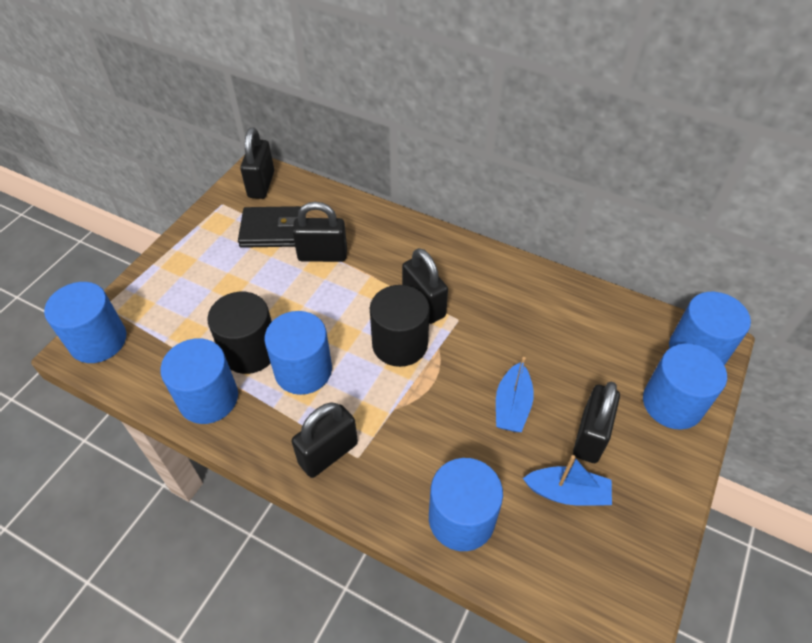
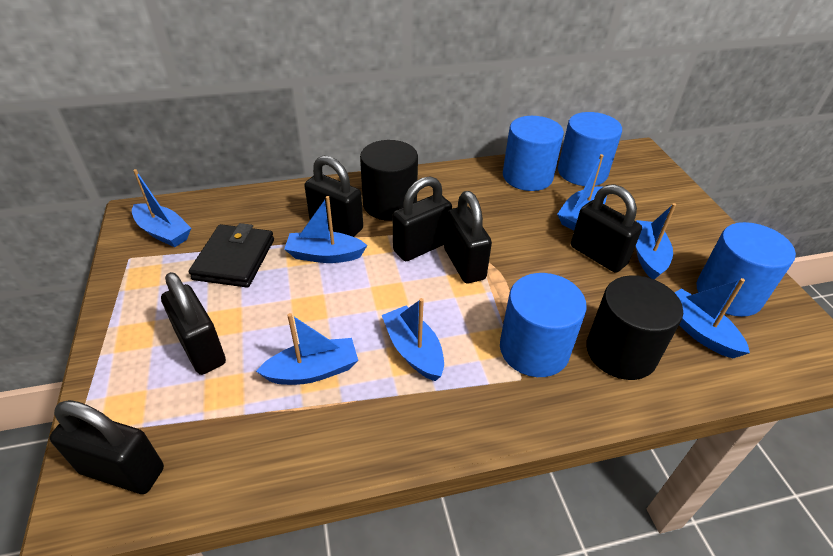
black padlock: 5 -> 6
blue boat: 2 -> 7
blue cylinder: 6 -> 4

